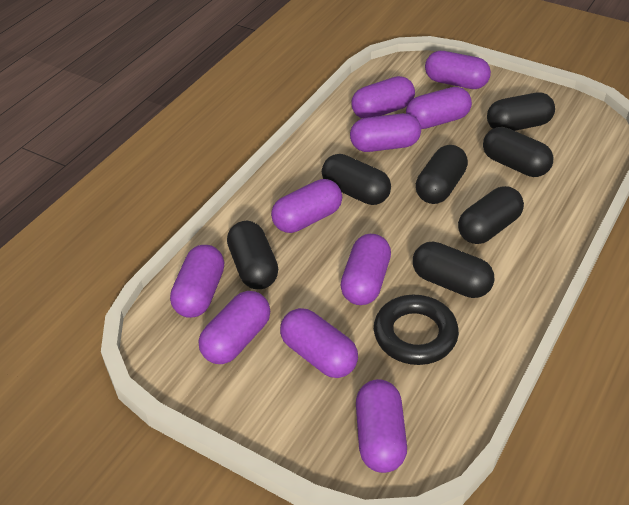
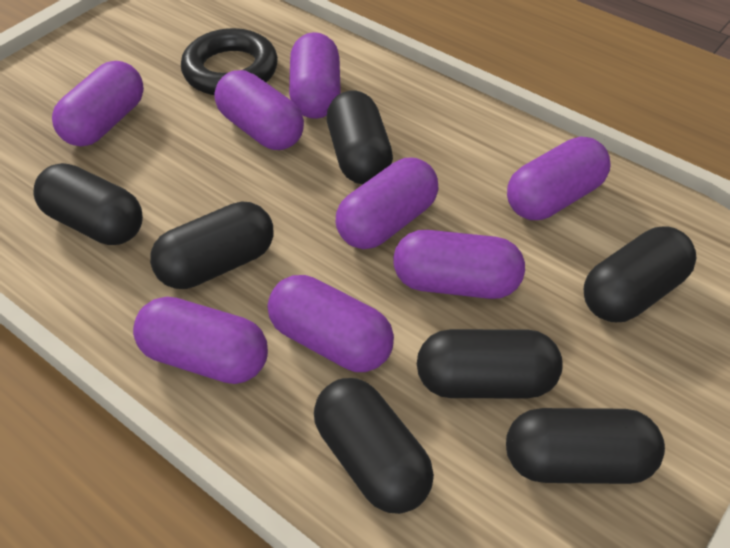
purple capsule: 10 -> 8

